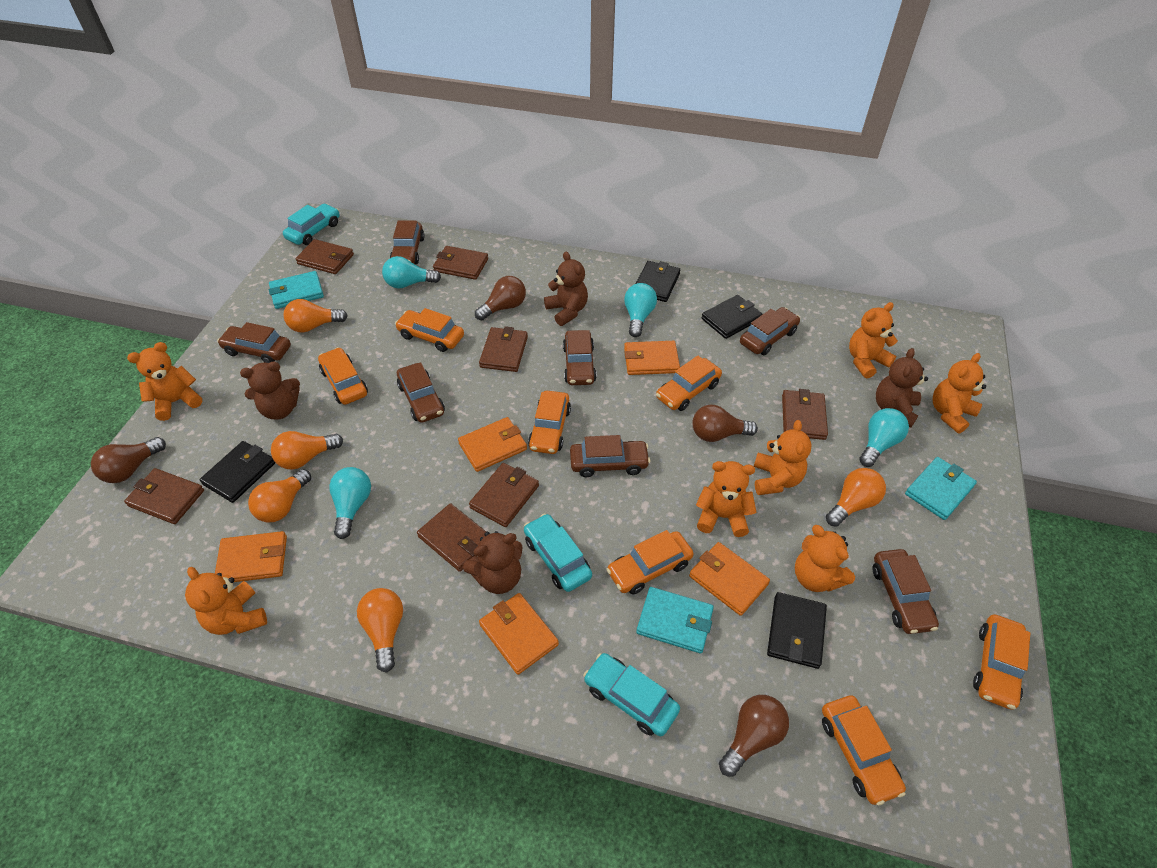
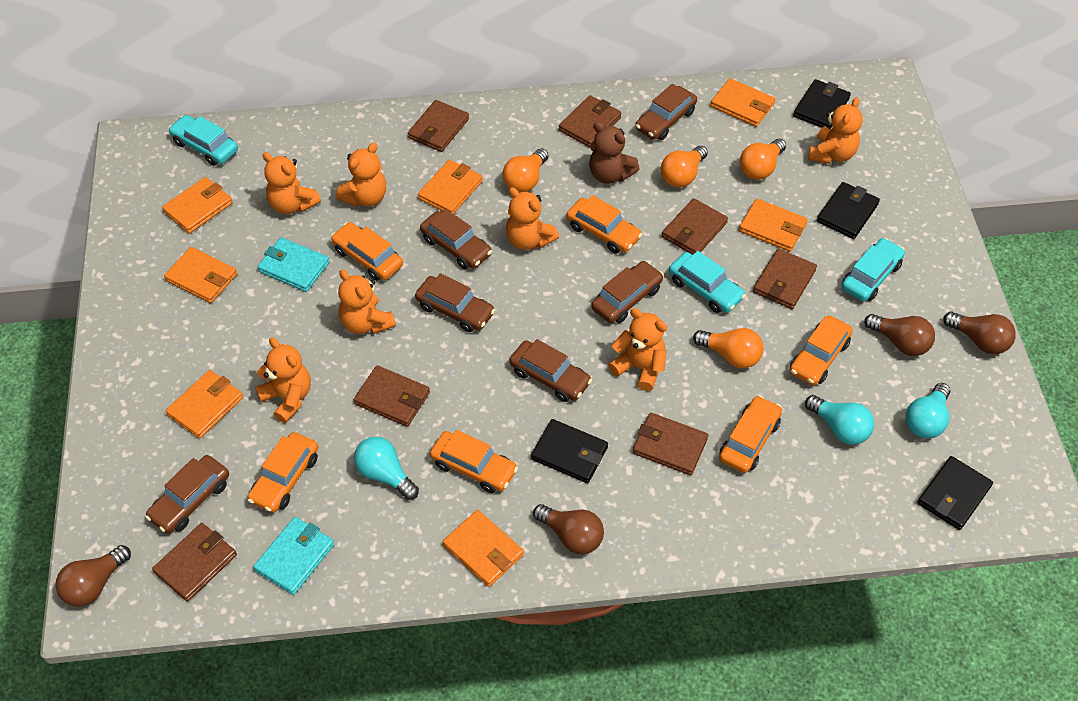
brown car: 7 -> 6
brown teddy bear: 4 -> 1
orange car: 7 -> 6
orange light bulb: 5 -> 4
orange wallet: 5 -> 7
turquoise light bulb: 4 -> 3
turquoise wallet: 3 -> 2

